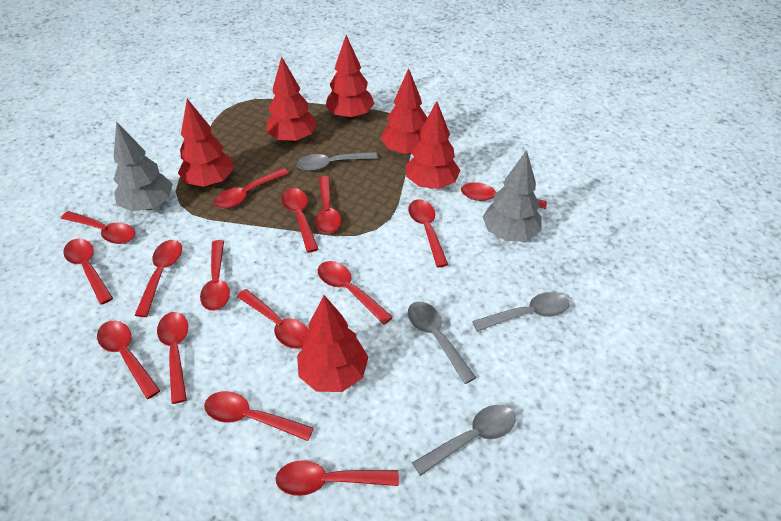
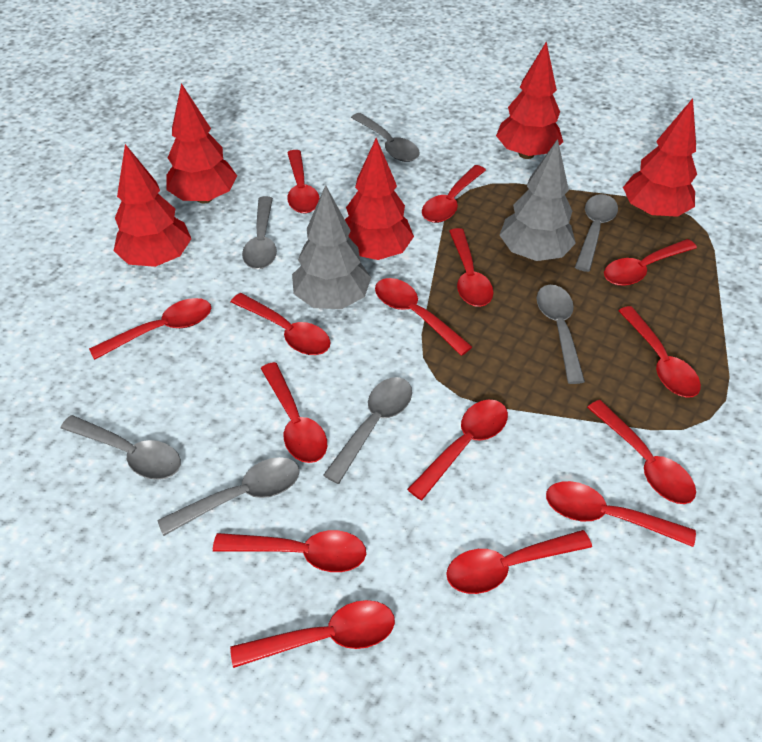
grey spoon: 4 -> 7
red tree: 6 -> 5

